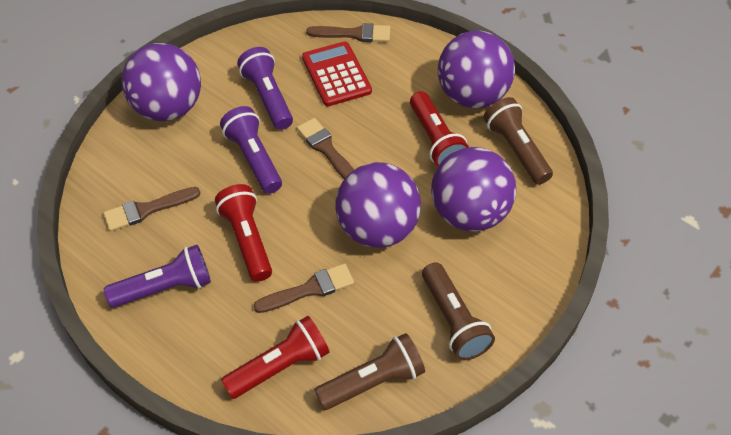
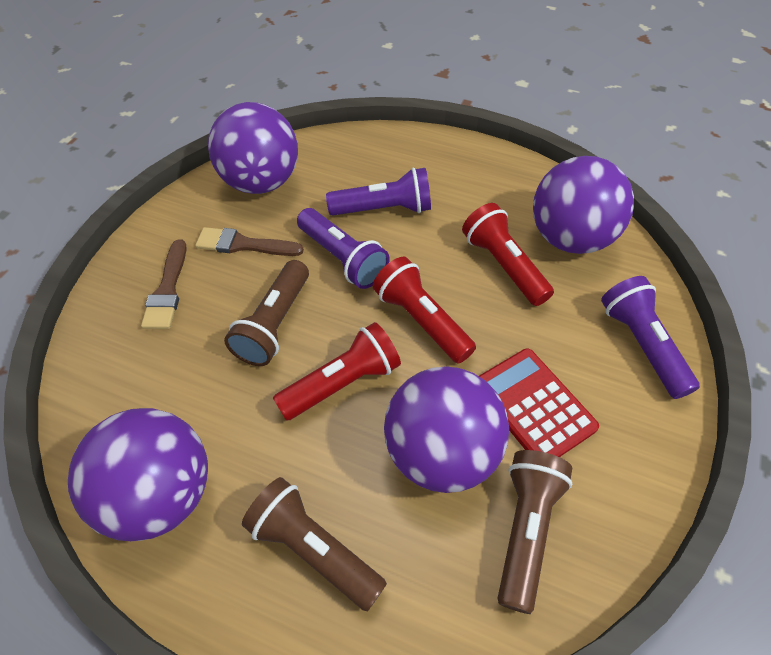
brown brush: 4 -> 2

